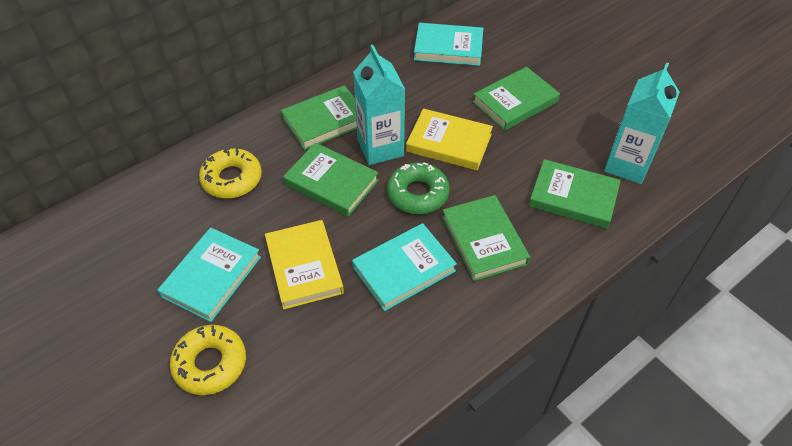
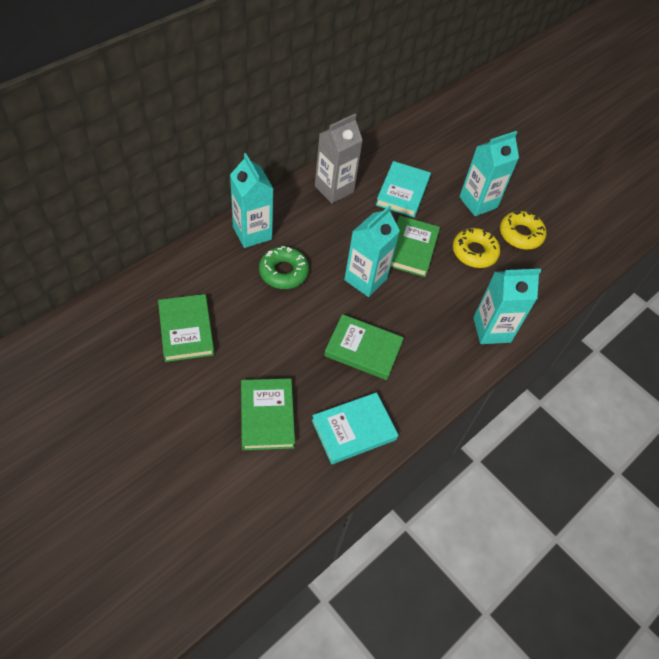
green book: 5 -> 4
grey carton: 0 -> 1
turquoise book: 3 -> 2
turquoise carton: 2 -> 4
yellow book: 2 -> 0

